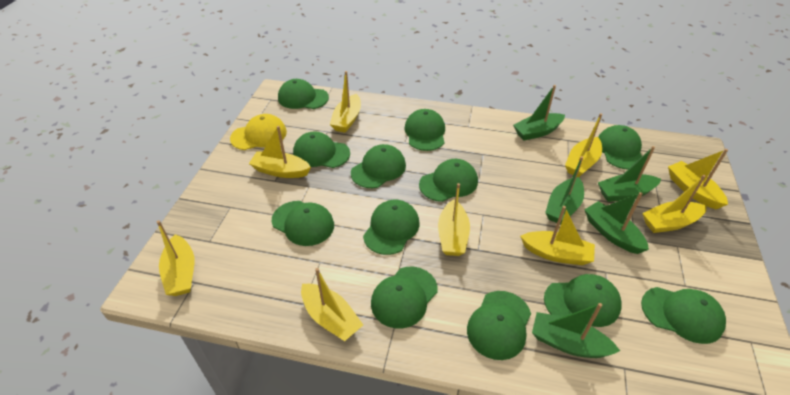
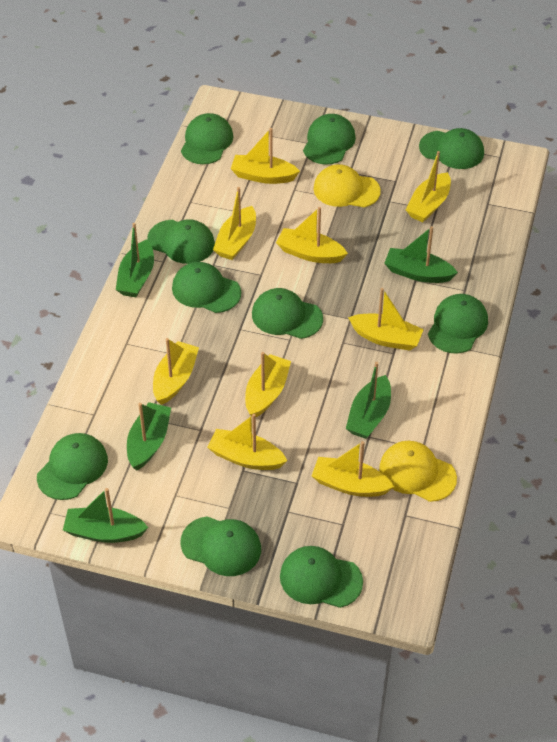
green cap: 12 -> 10
yellow cap: 1 -> 2

